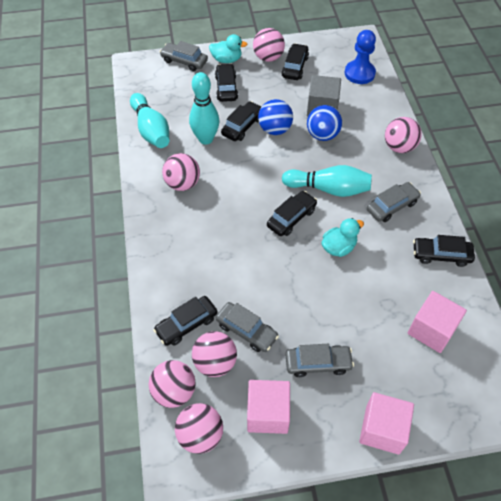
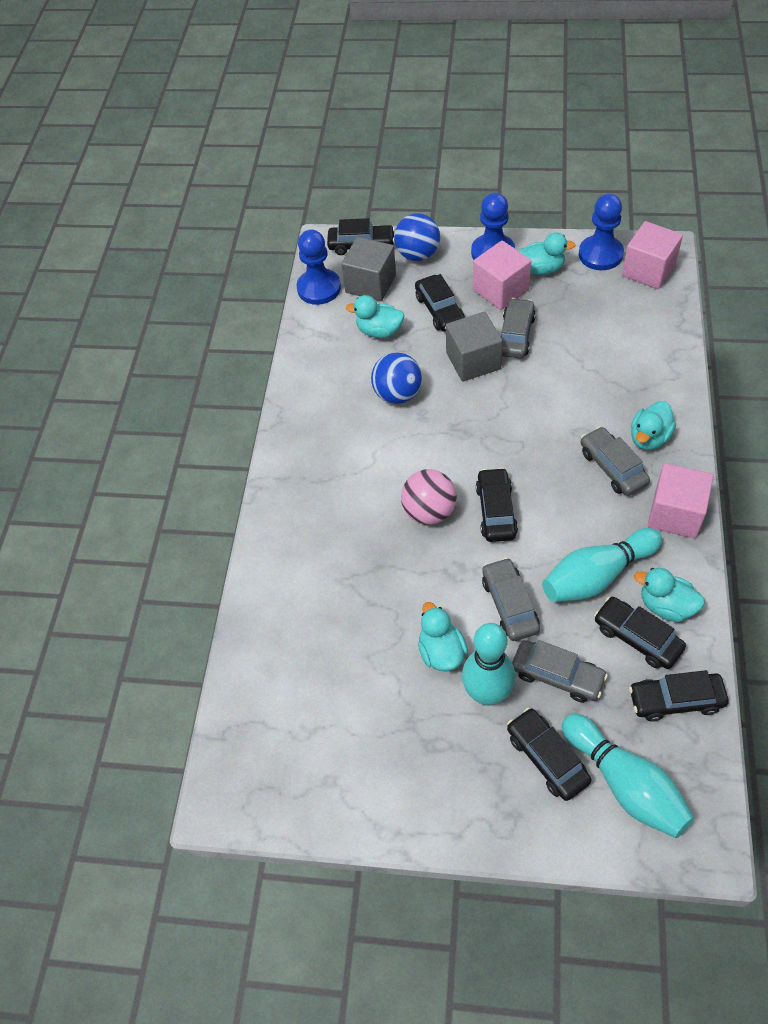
blue pawn: 1 -> 3
grey cube: 1 -> 2
pink ball: 6 -> 1
turquoise duck: 2 -> 5

